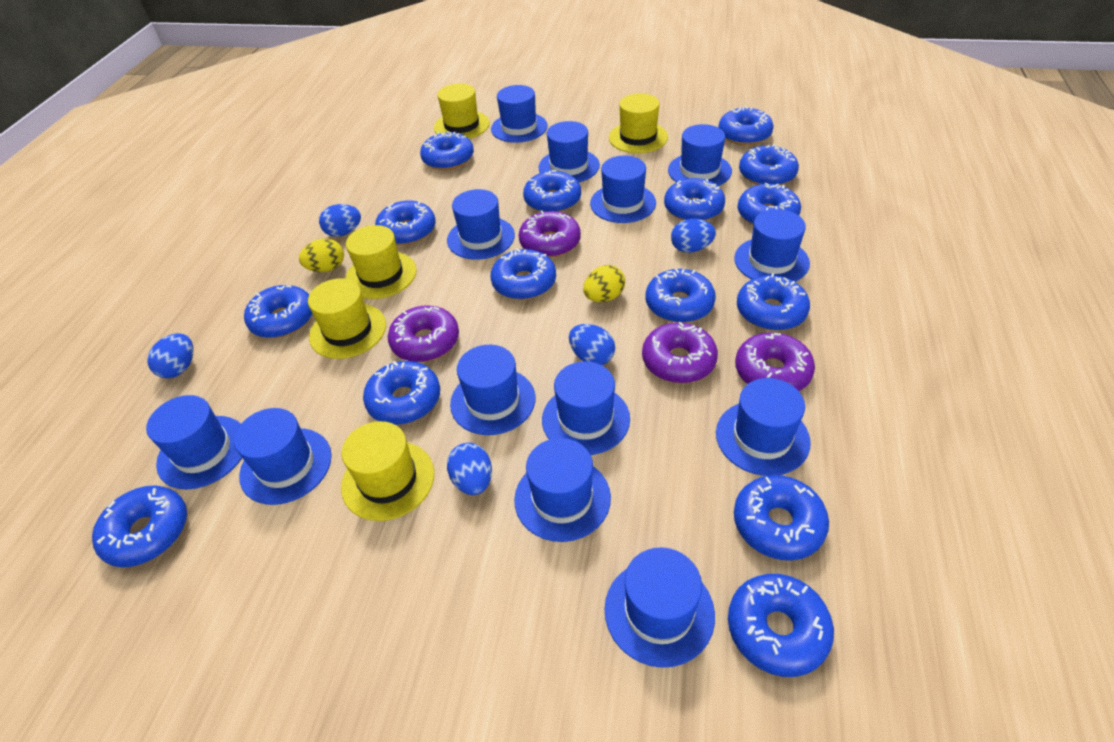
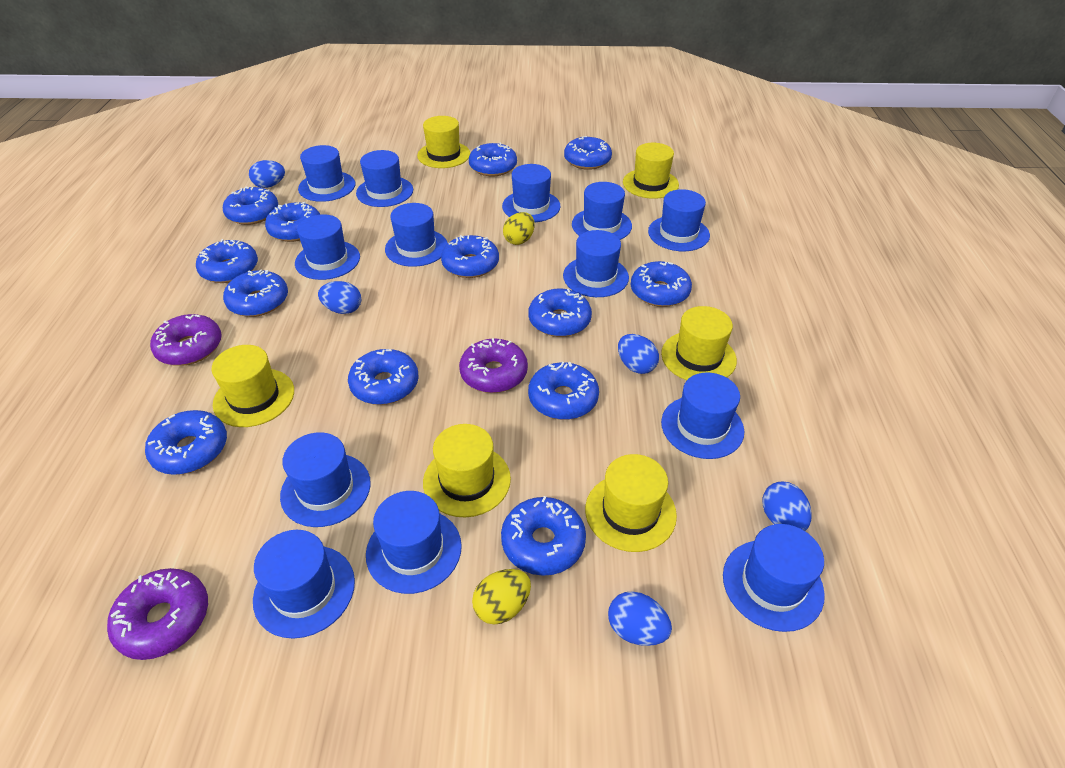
blue donut: 15 -> 13
purple donut: 4 -> 3
yellow hat: 5 -> 6

